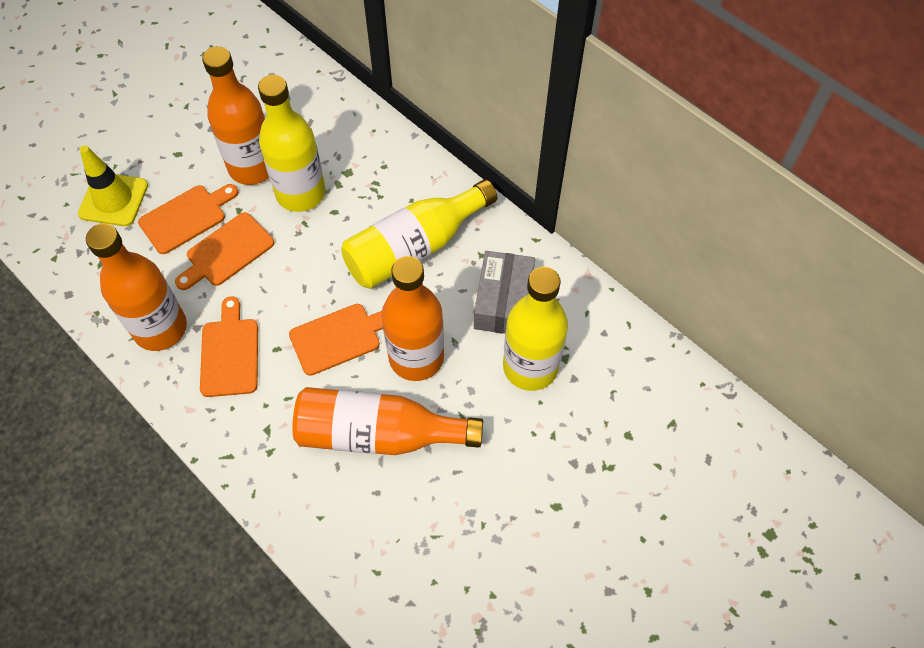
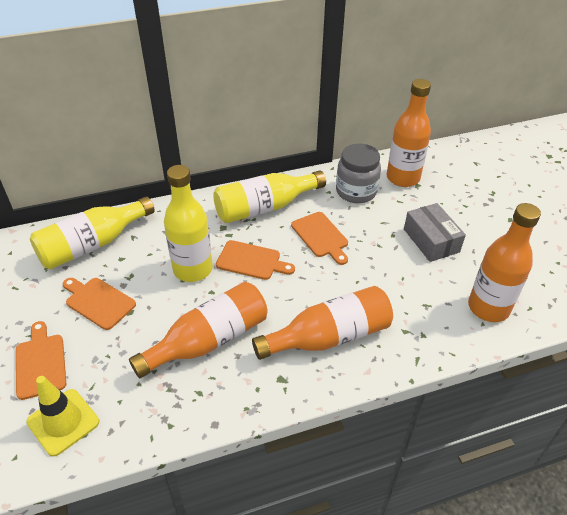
grey jar: 0 -> 1

